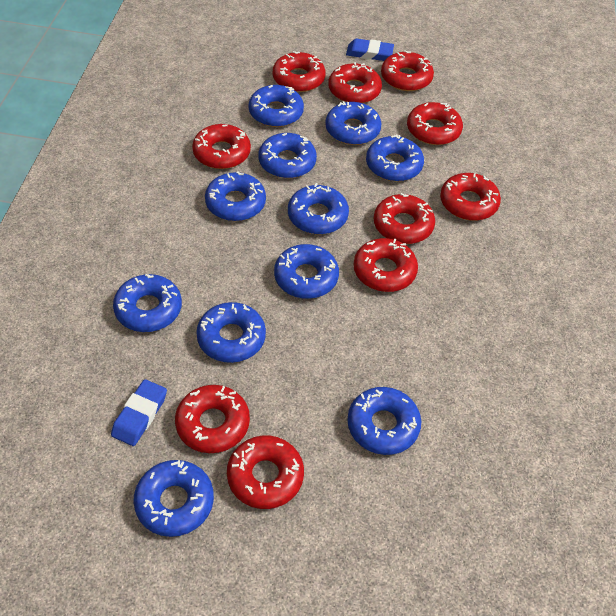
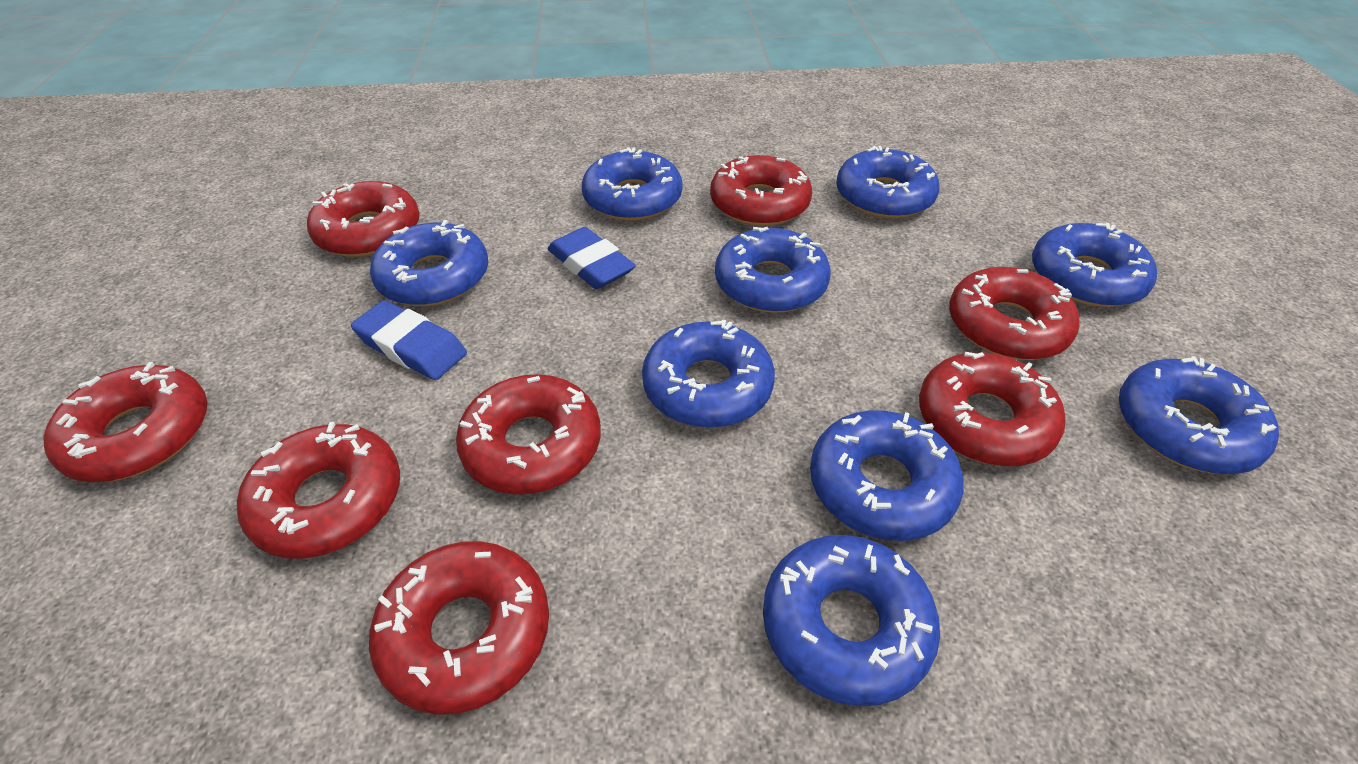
blue donut: 11 -> 9
red donut: 10 -> 8

